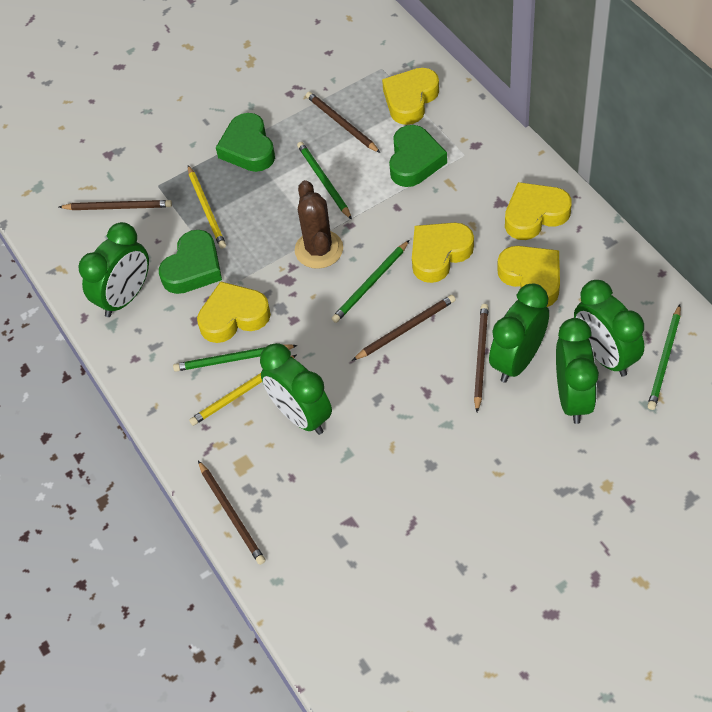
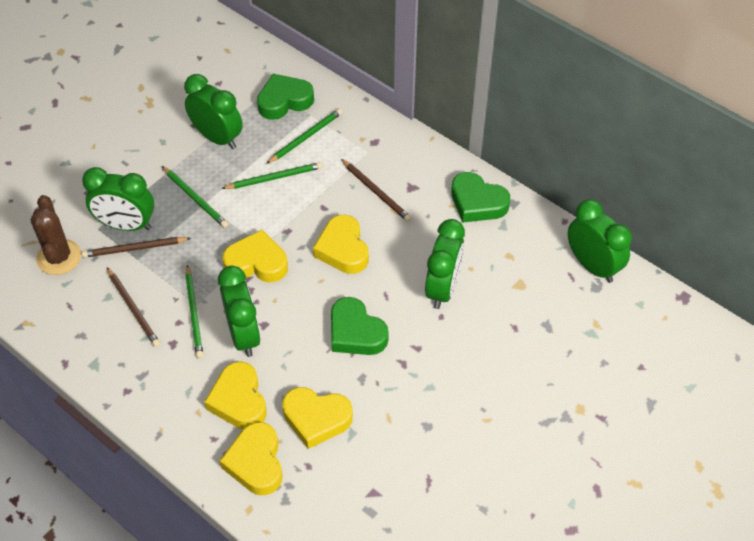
brown pencil: 5 -> 3
yellow pencil: 2 -> 0

